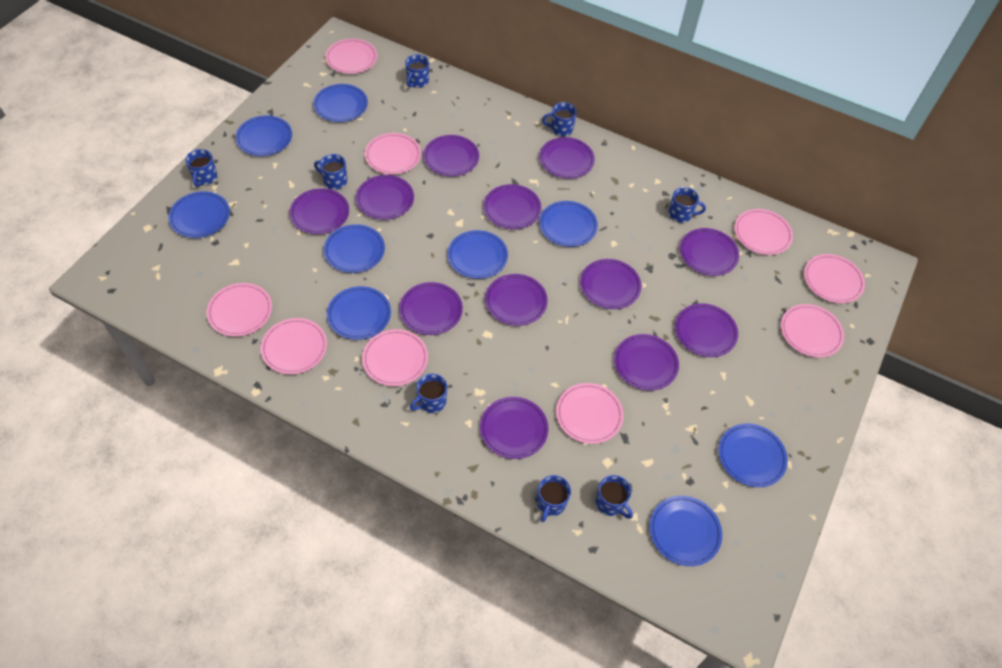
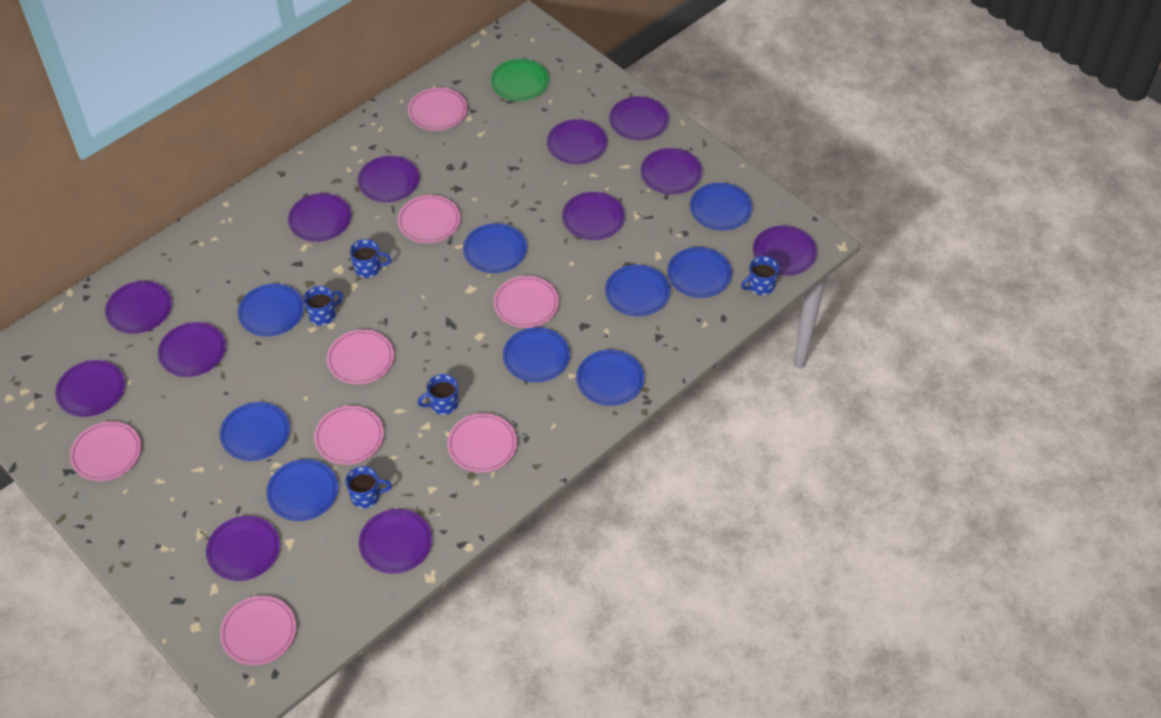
blue mug: 8 -> 5
green plate: 0 -> 1
pink plate: 9 -> 8

